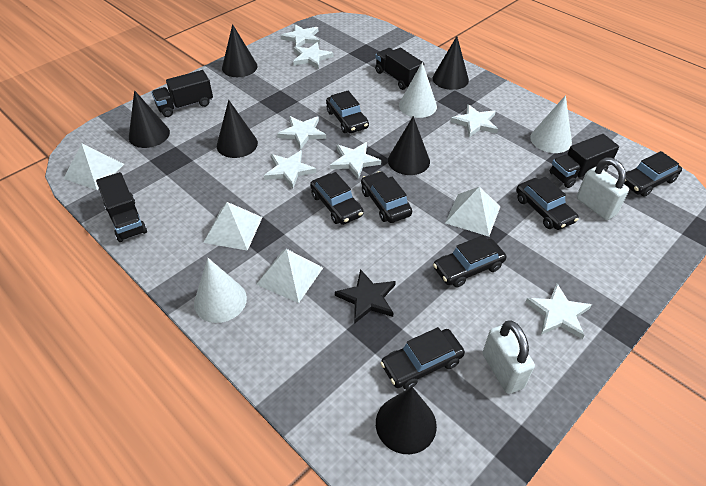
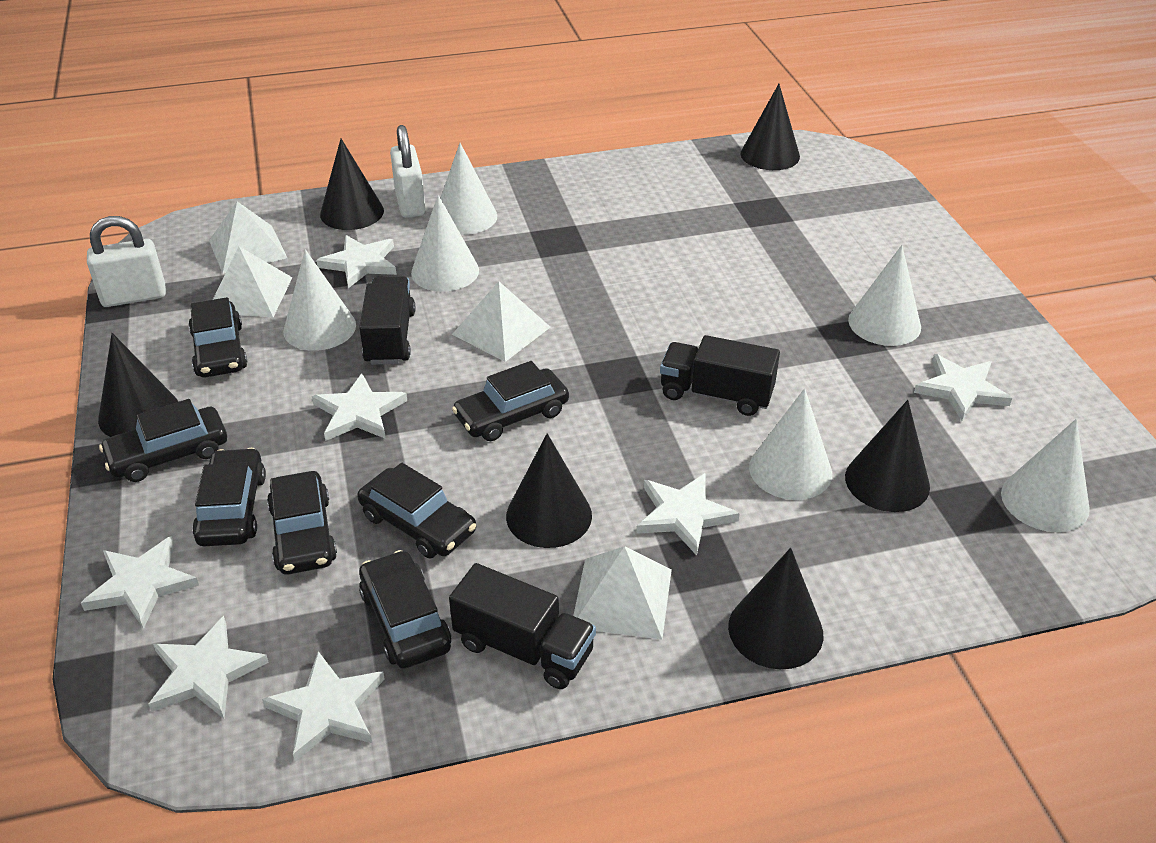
black star: 1 -> 0
black truck: 4 -> 3
white cone: 3 -> 6

